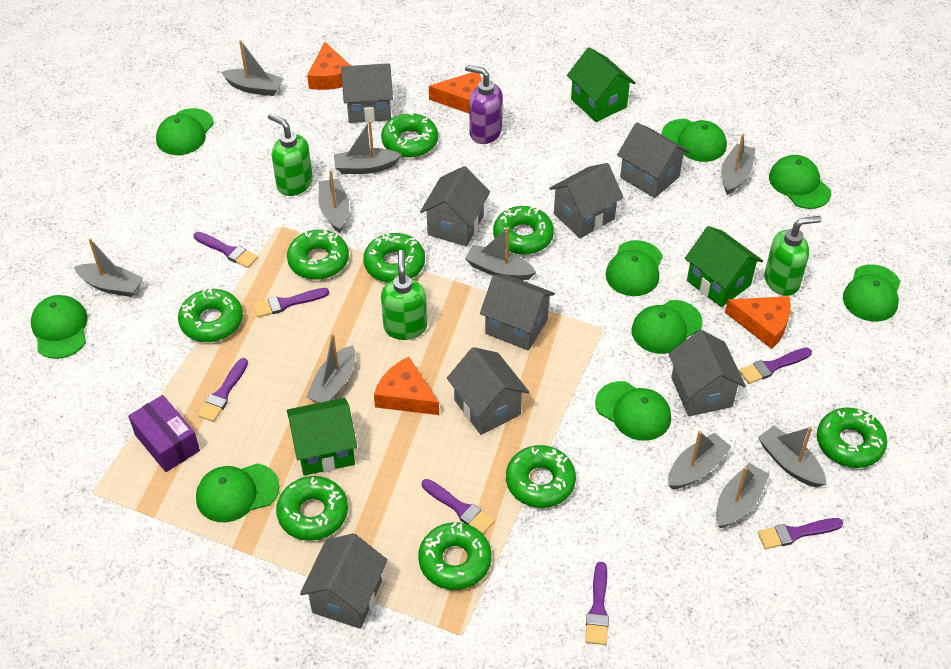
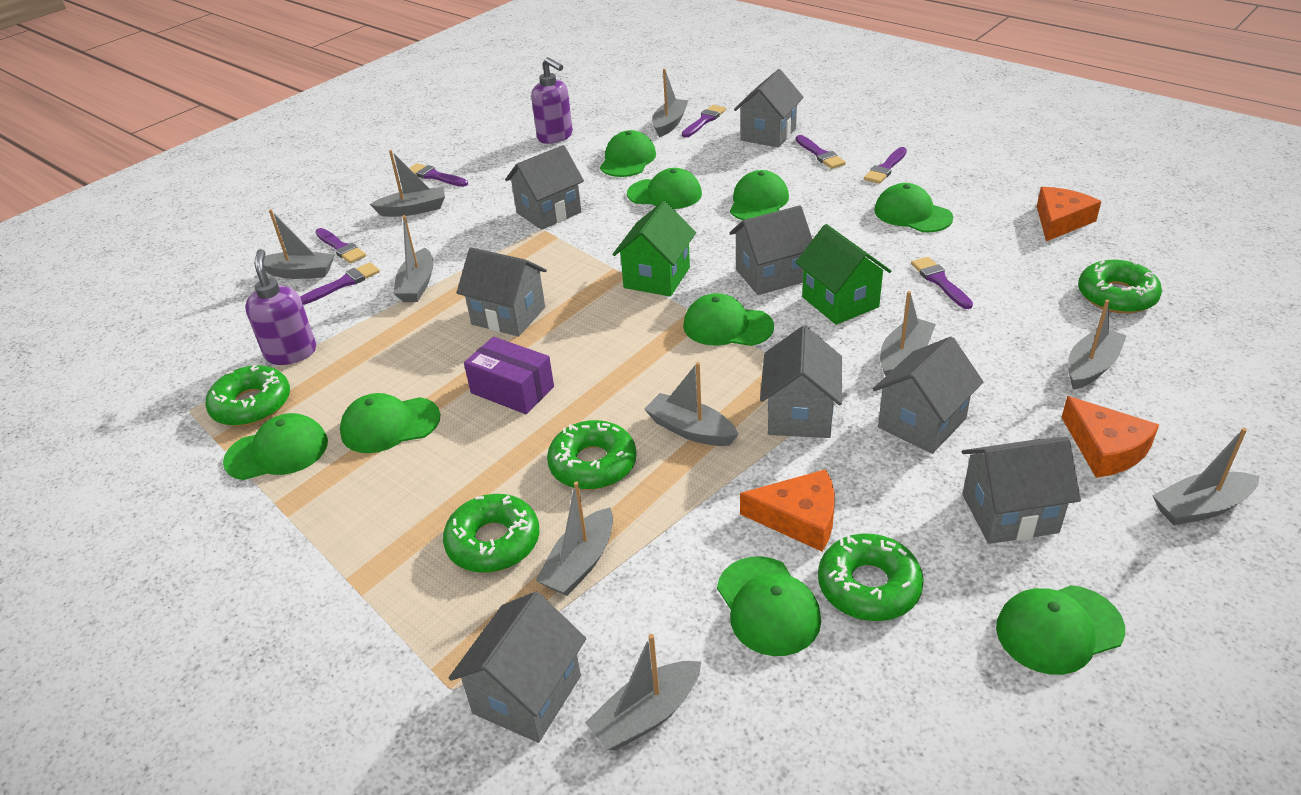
green donut: 9 -> 5
green house: 3 -> 2
green soap dispenser: 3 -> 0
orange cheese: 4 -> 3
purple soap dispenser: 1 -> 2

